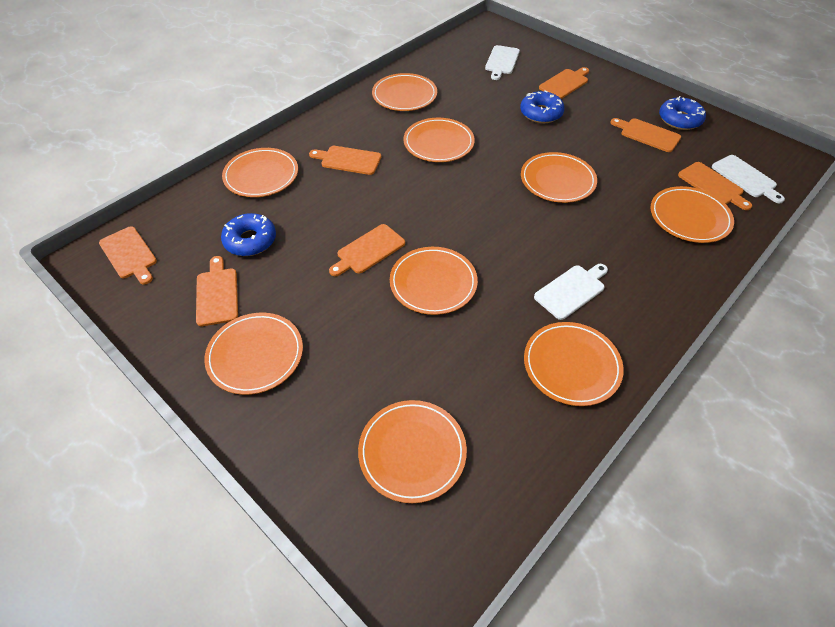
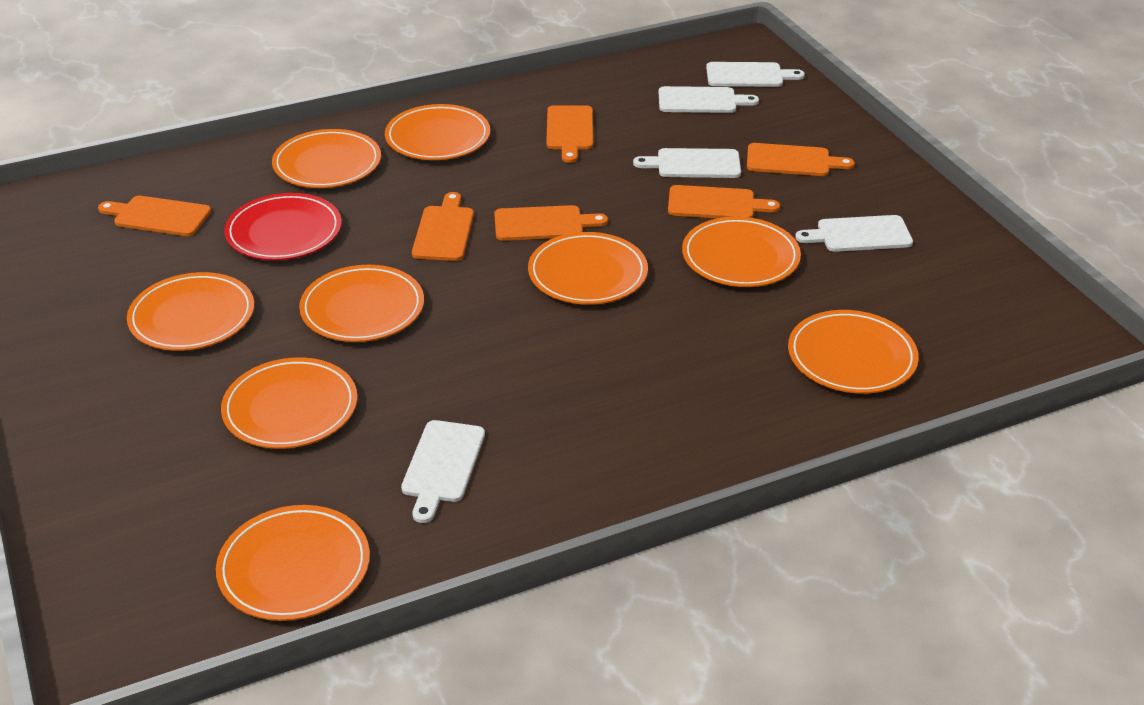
blue donut: 3 -> 0
orange cutting board: 7 -> 6
red plate: 0 -> 1
white cutting board: 3 -> 5

